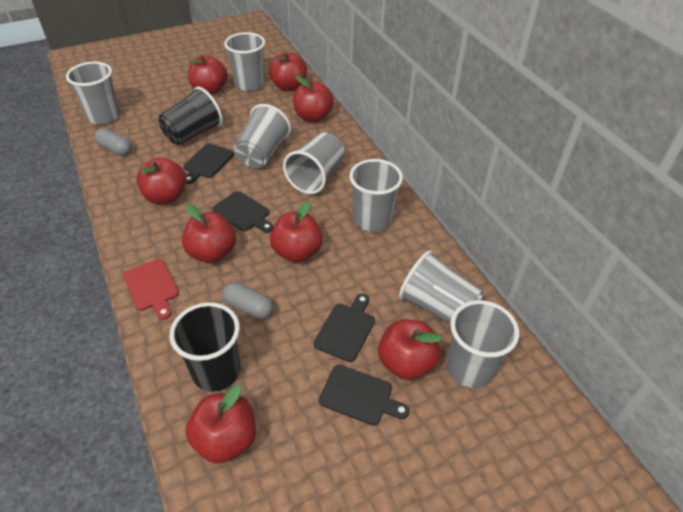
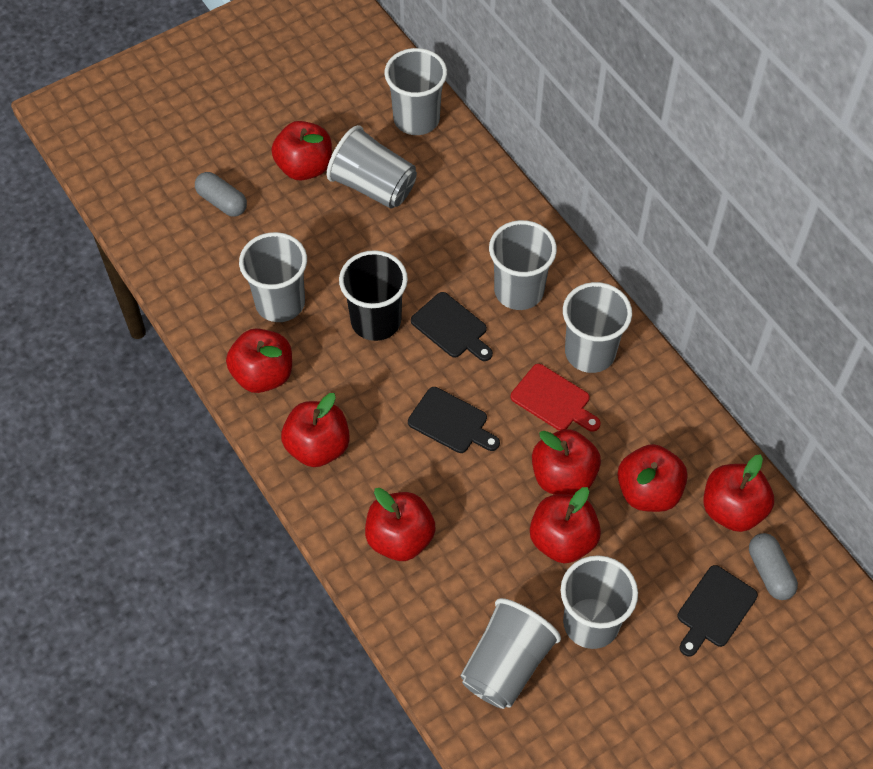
black cup: 2 -> 1
black cutting board: 4 -> 3

